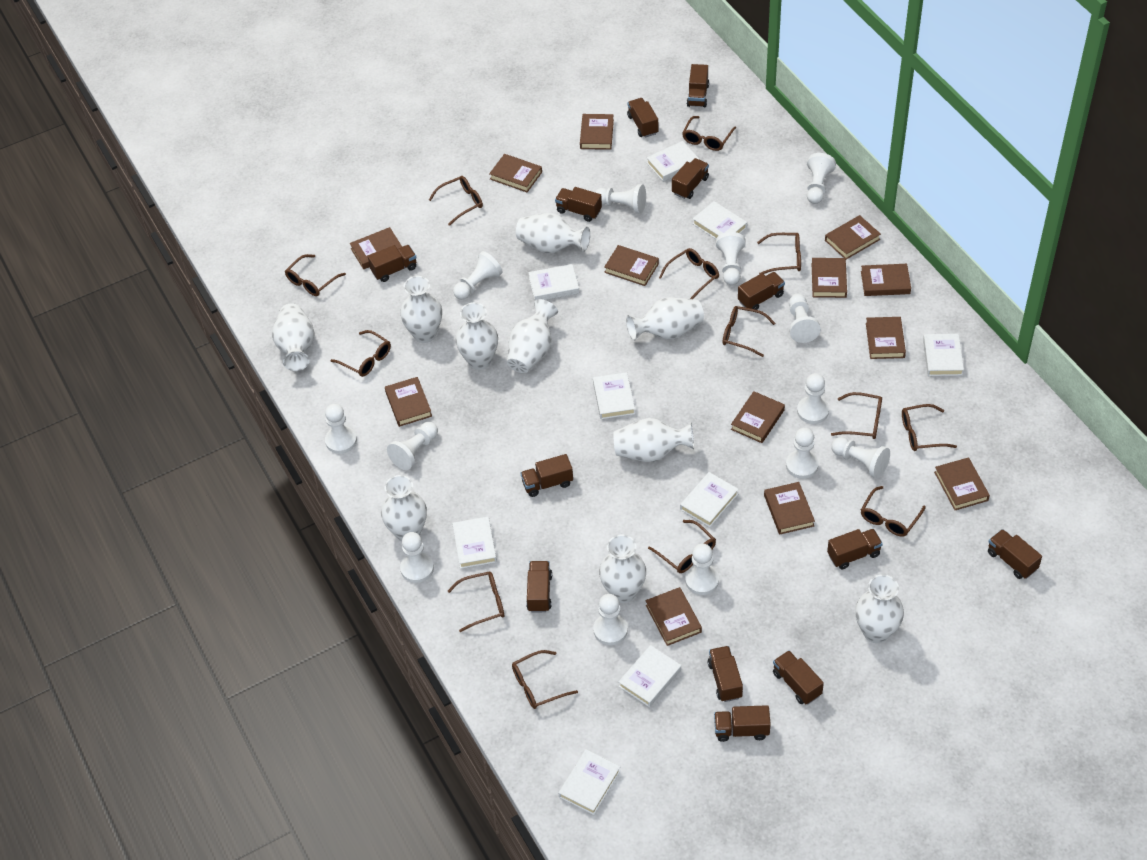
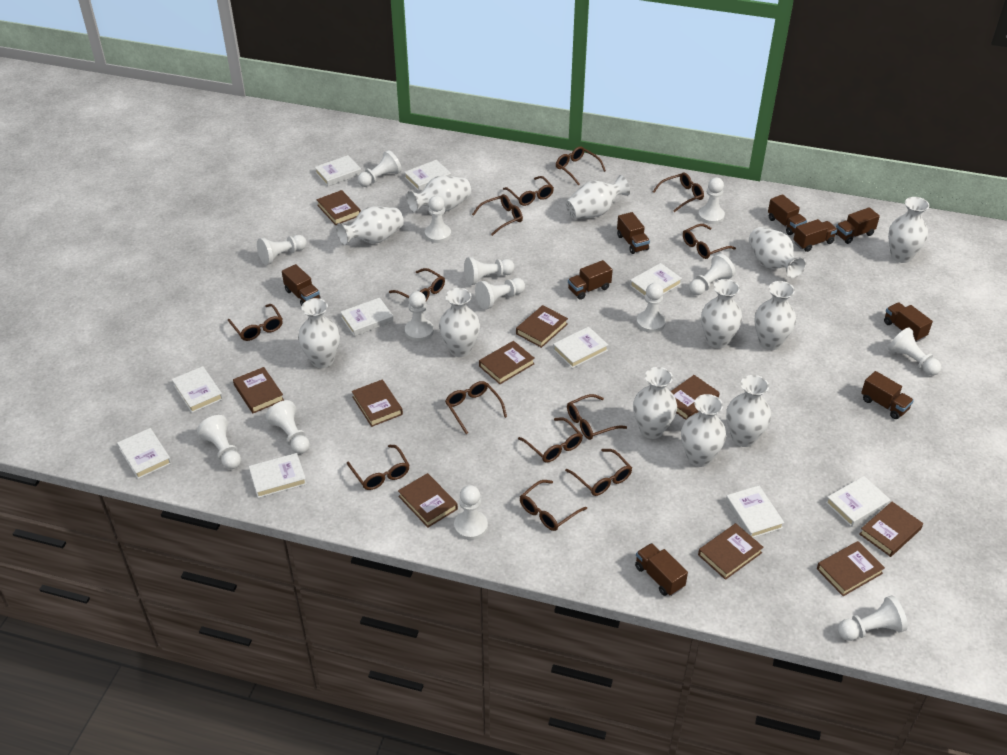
brown book: 13 -> 10
brown truck: 13 -> 9
white book: 9 -> 10
white pawn: 13 -> 14
white vase: 10 -> 12

